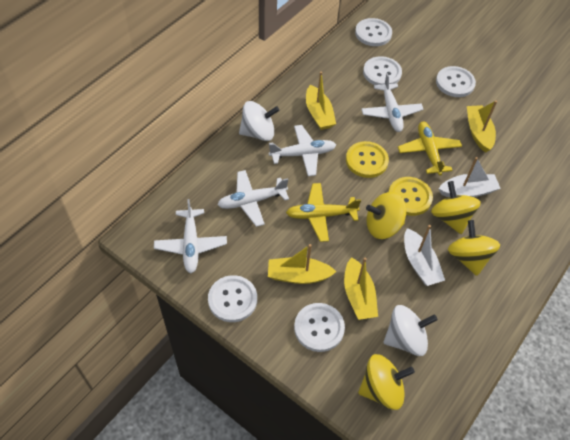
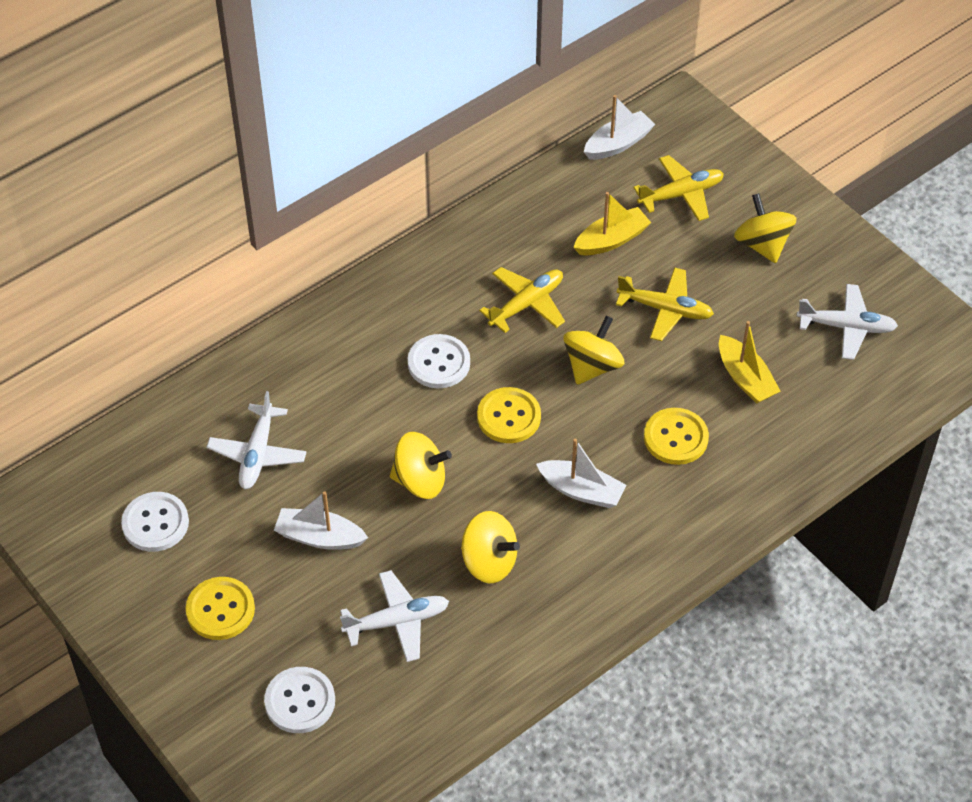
white boat: 2 -> 3
white button: 5 -> 3
white plane: 4 -> 3
white spinning top: 2 -> 0
yellow boat: 4 -> 2
yellow button: 2 -> 3
yellow plane: 2 -> 3

